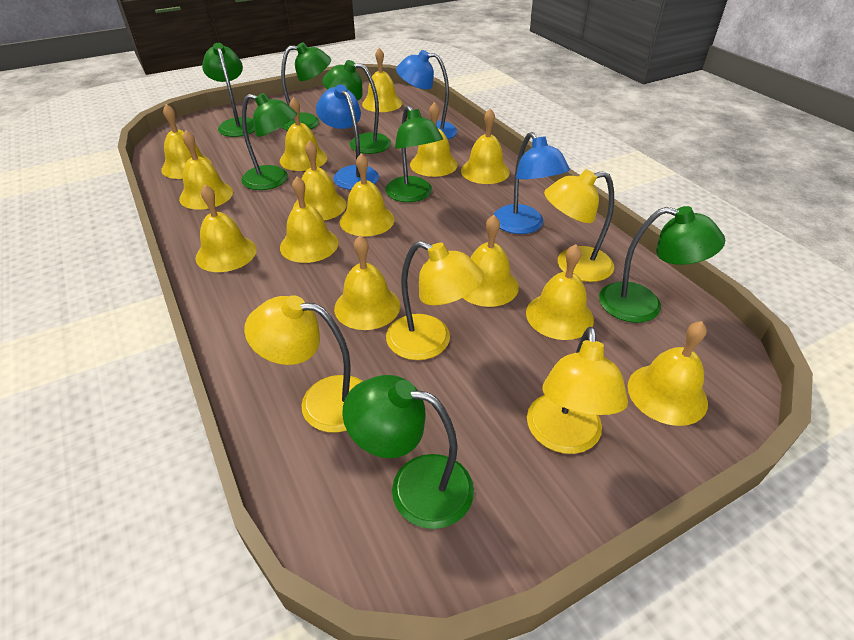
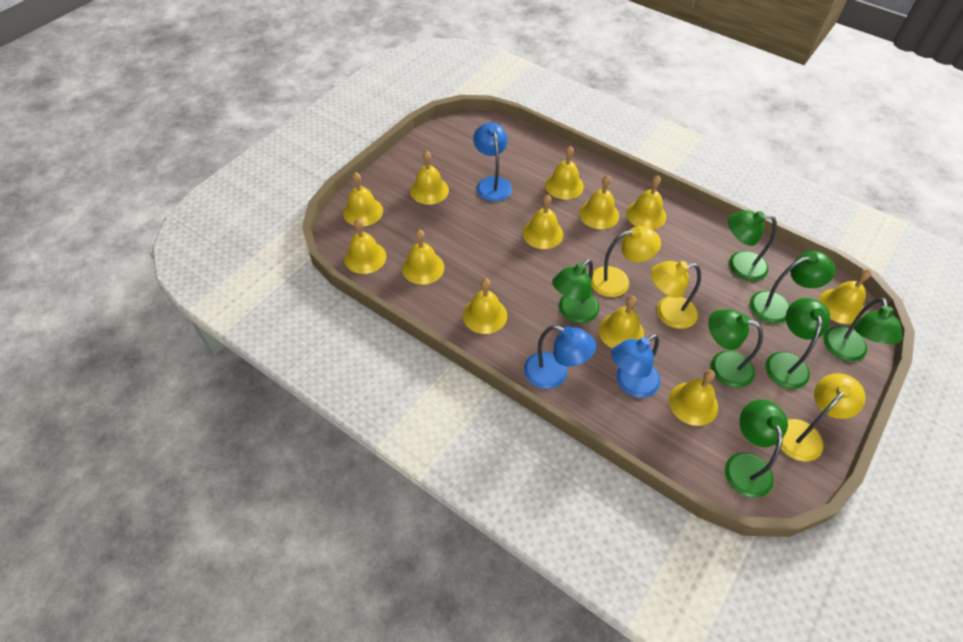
yellow bell: 14 -> 12
yellow lamp: 4 -> 3

